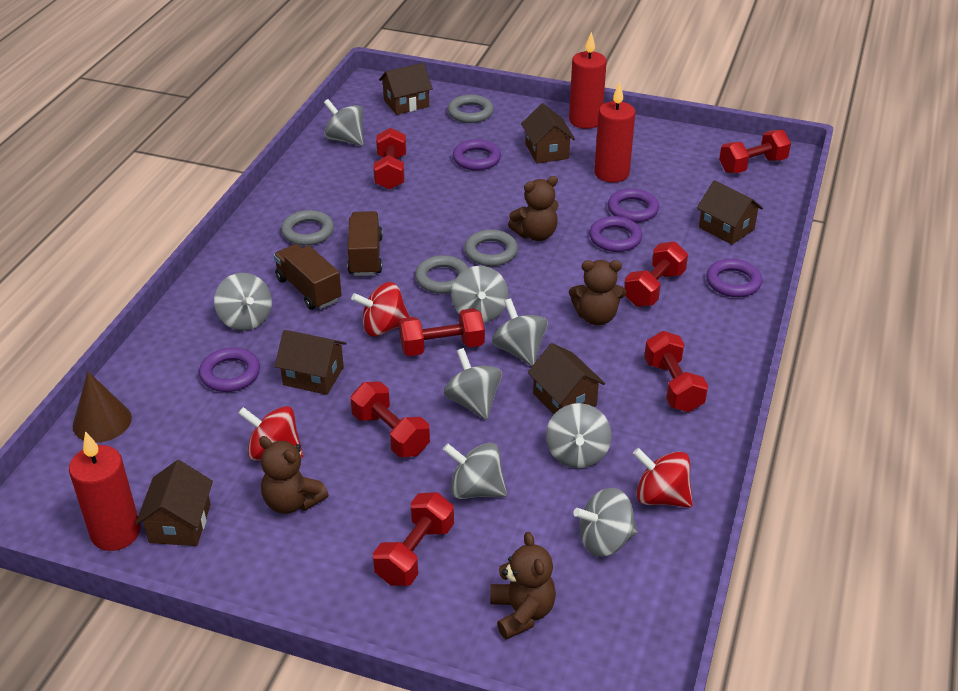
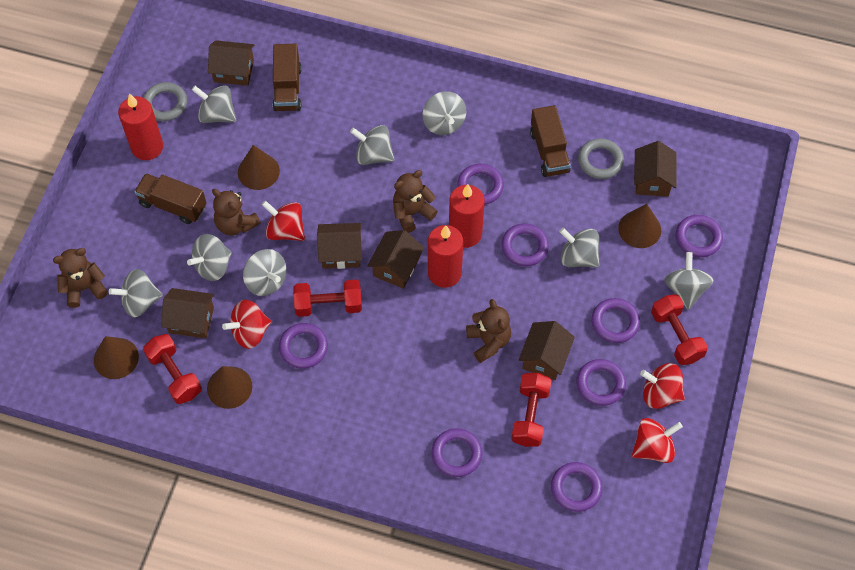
brown cone: 1 -> 4
brown truck: 2 -> 3
grey ring: 4 -> 2
purple ring: 5 -> 8
red dumbbell: 7 -> 4
red spinning top: 3 -> 4

